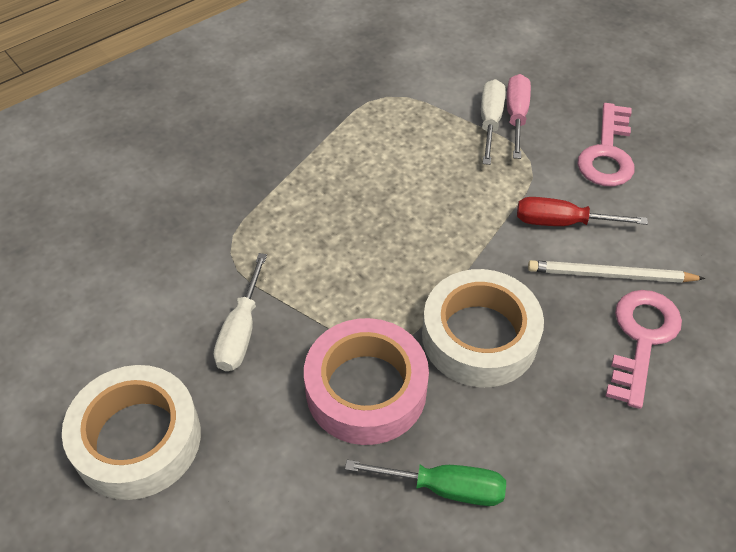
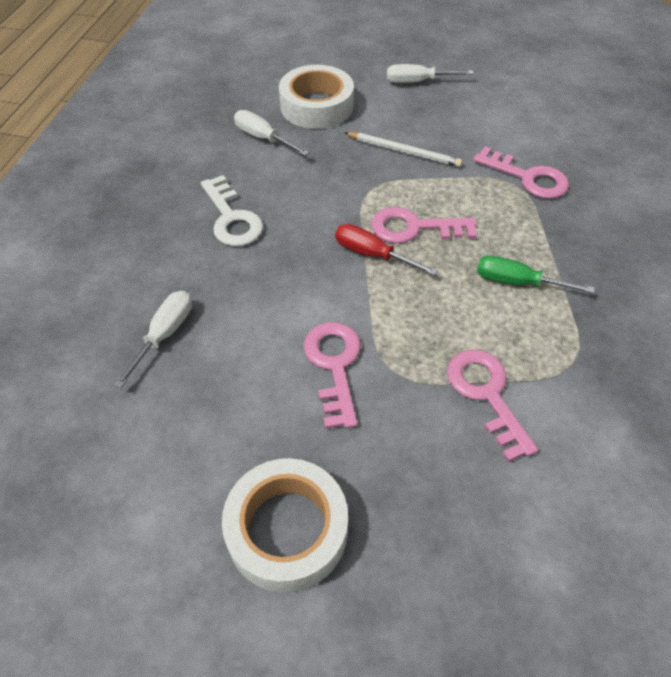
pink key: 2 -> 4
pink screwdriver: 1 -> 0
pink tape: 1 -> 0
white key: 0 -> 1
white screwdriver: 2 -> 3

